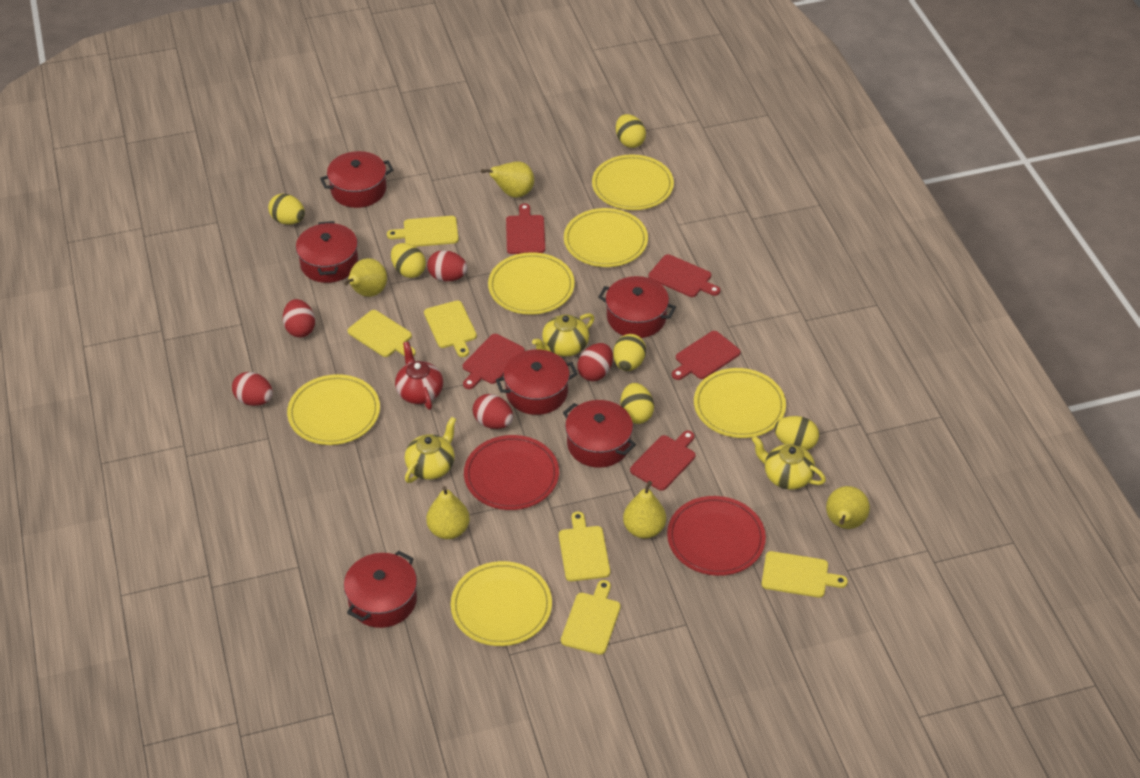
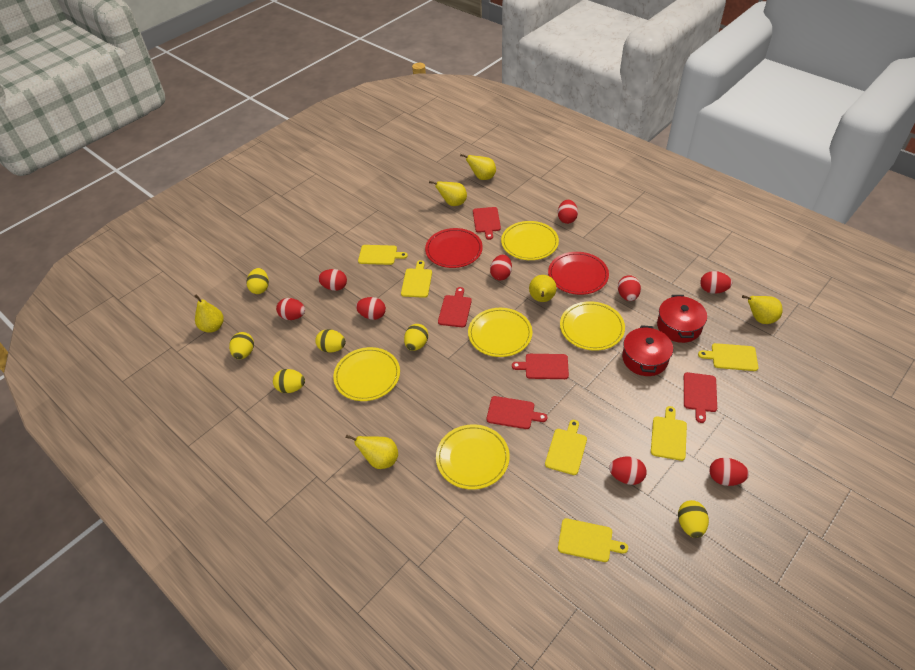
red egg: 5 -> 9
red pot: 6 -> 2
red teapot: 1 -> 0
yellow pear: 5 -> 6
yellow plate: 6 -> 5
yellow teapot: 3 -> 0

